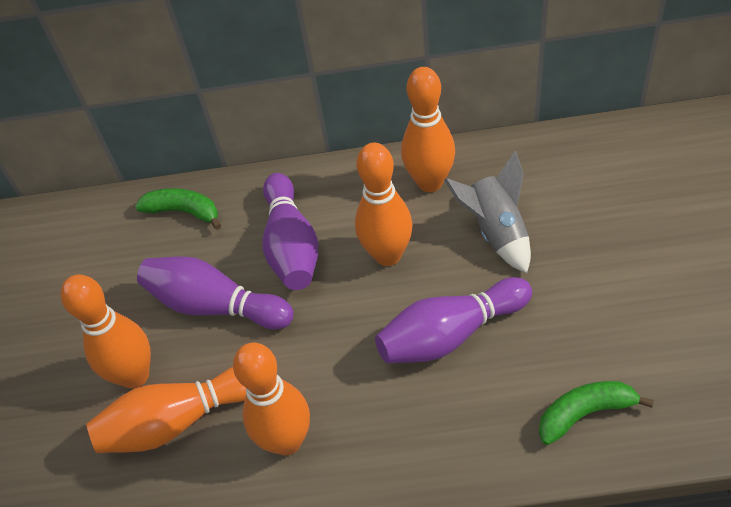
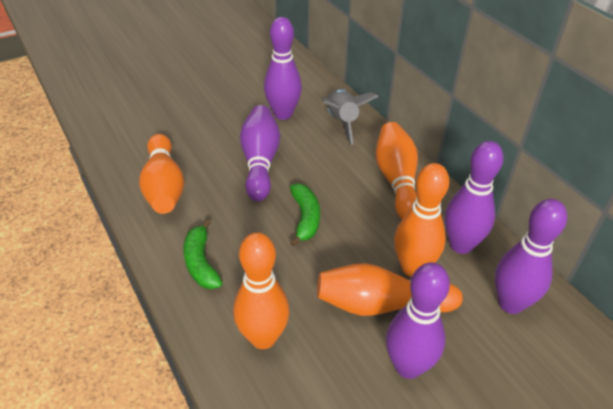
purple bowling pin: 3 -> 5

